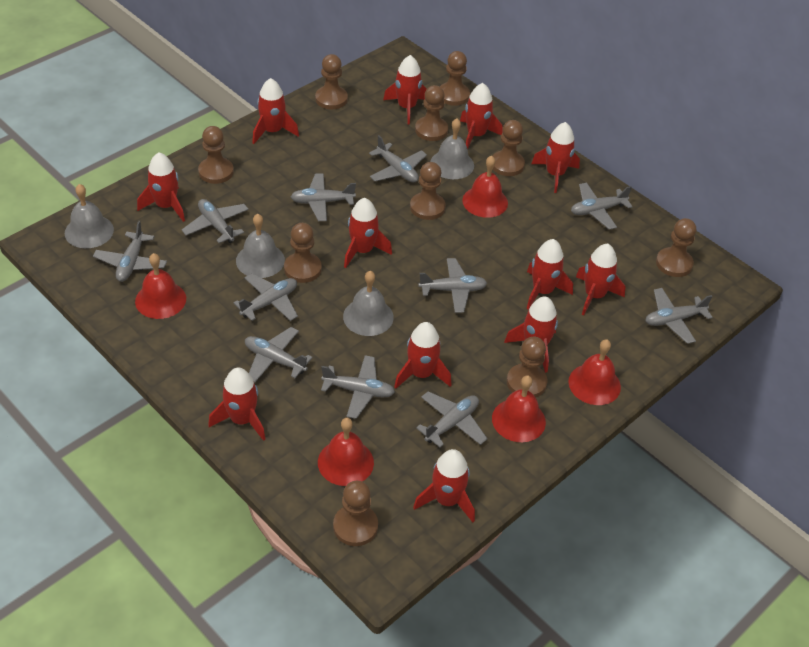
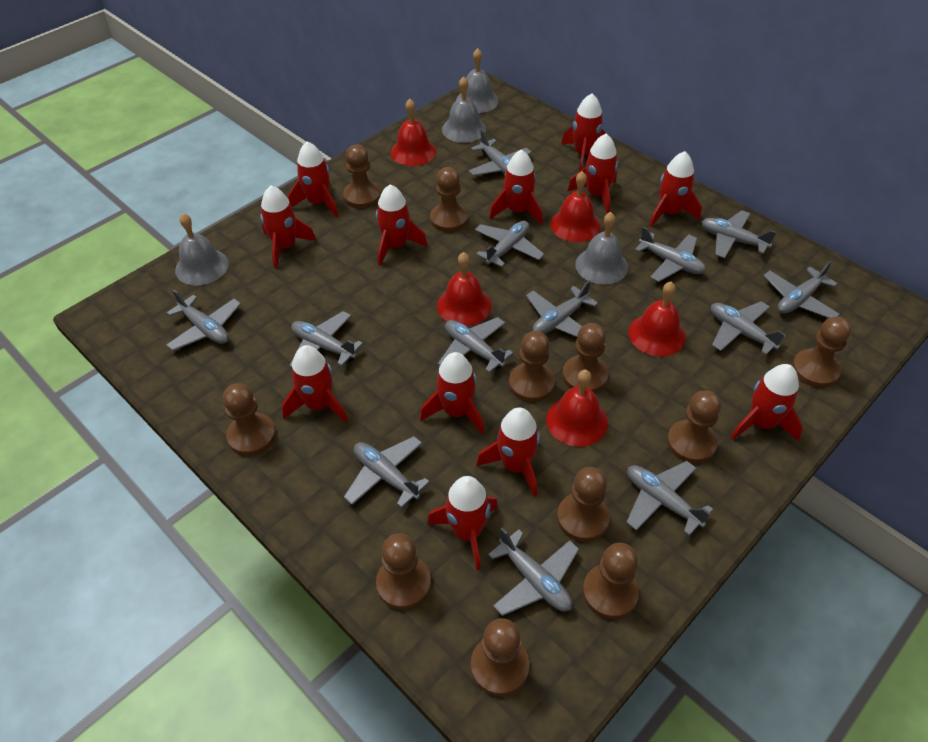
brown pawn: 10 -> 11
grey plane: 11 -> 13

